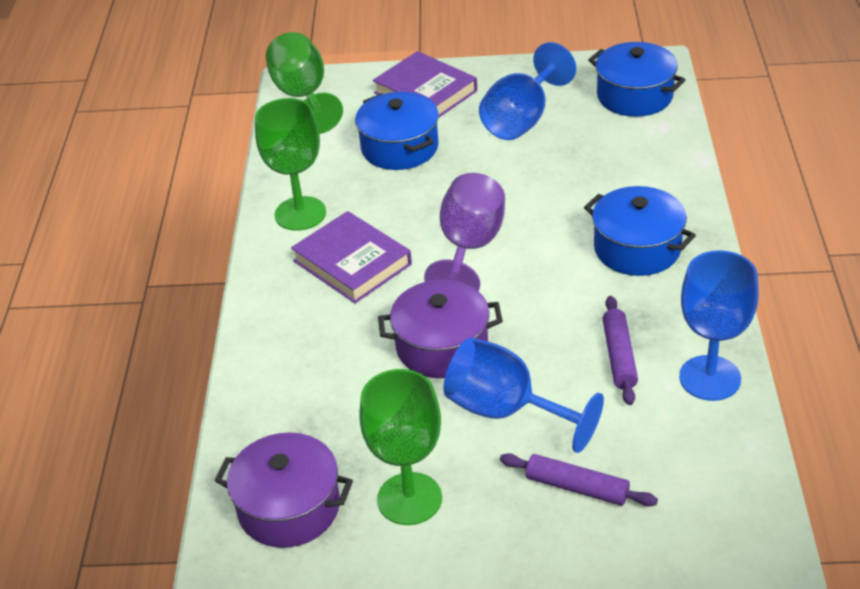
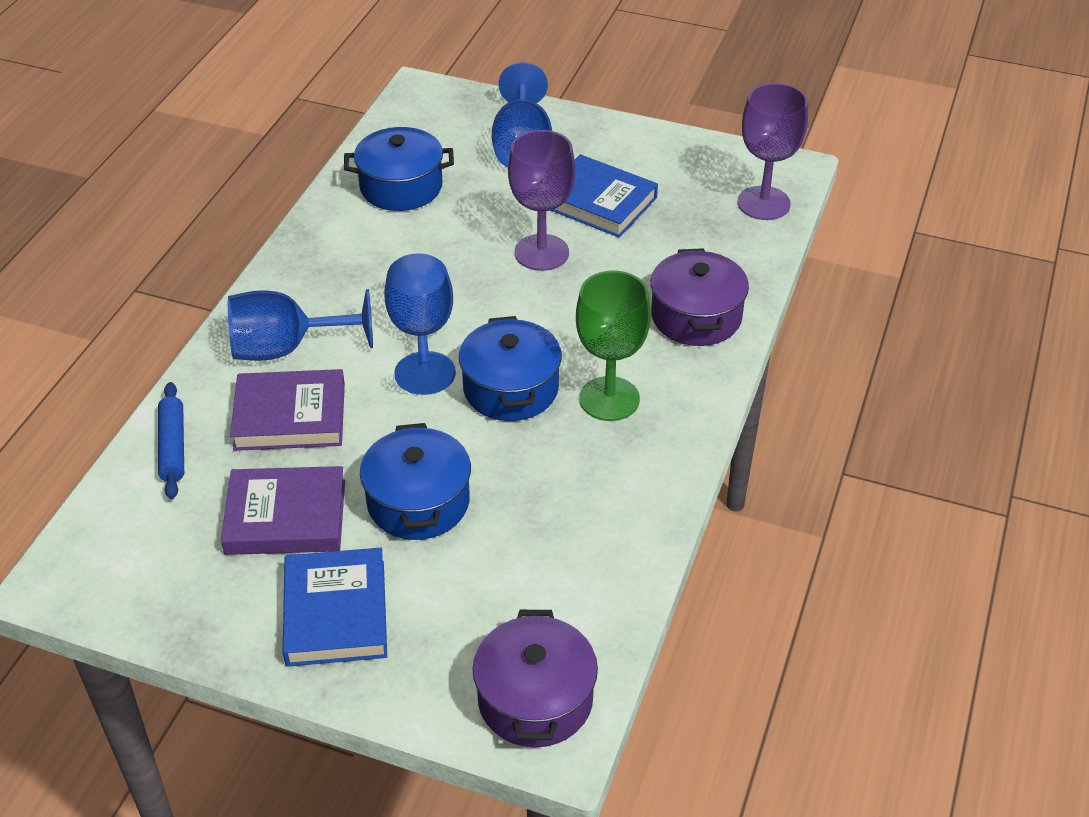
blue book: 0 -> 2
blue rolling pin: 0 -> 1
green goblet: 3 -> 1
purple goblet: 1 -> 2
purple rolling pin: 2 -> 0

